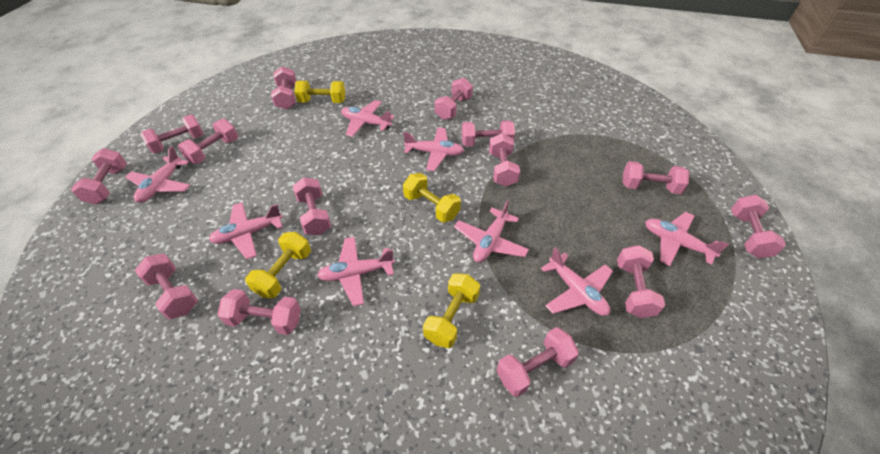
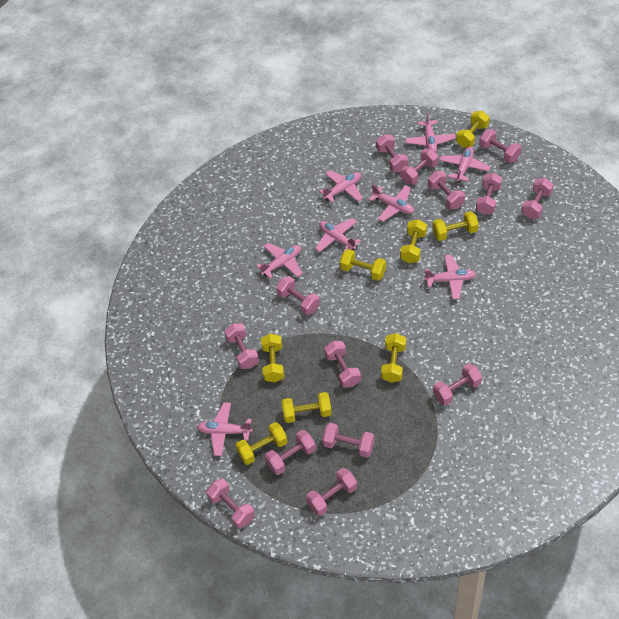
yellow dumbbell: 4 -> 8

